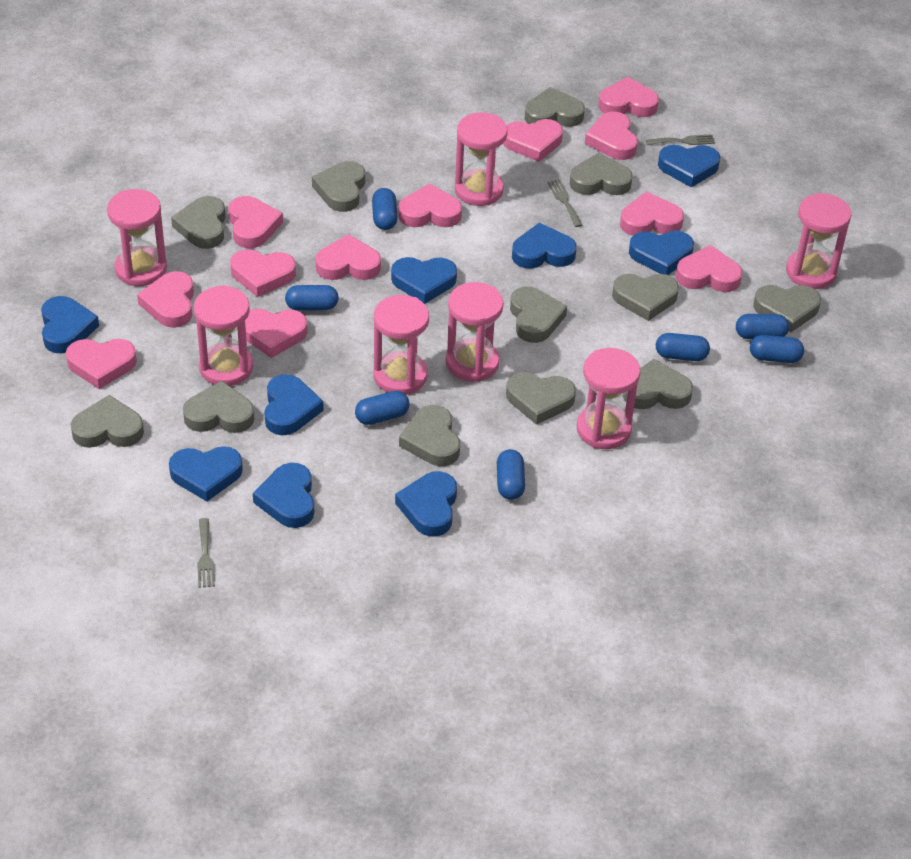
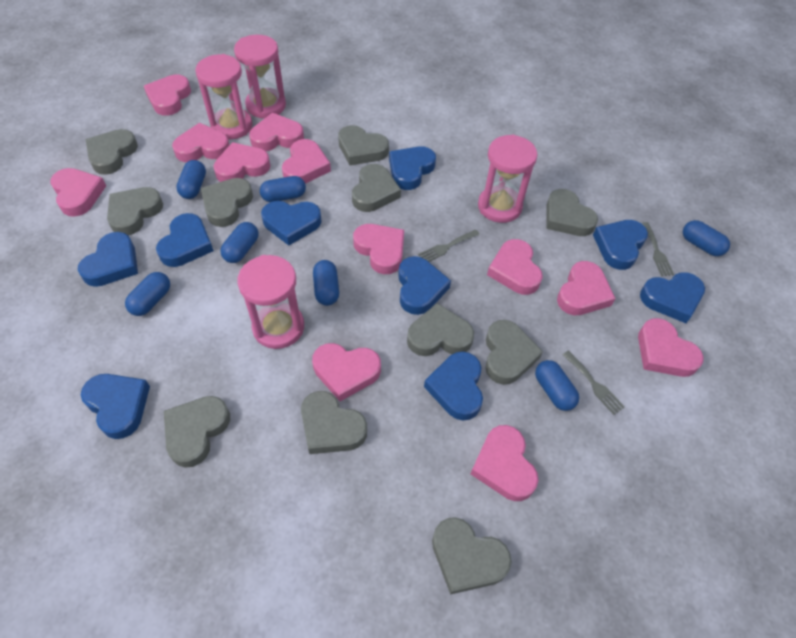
grey heart: 12 -> 11
pink hourglass: 7 -> 4

